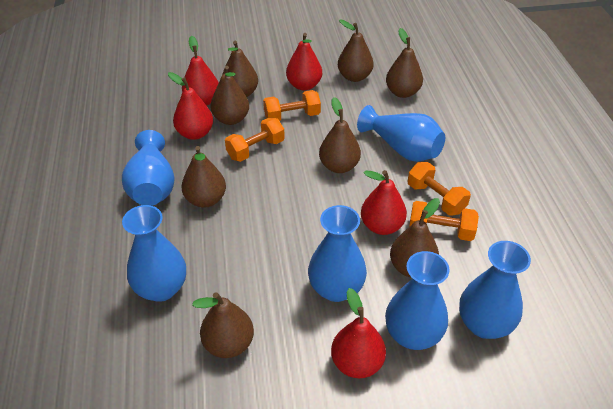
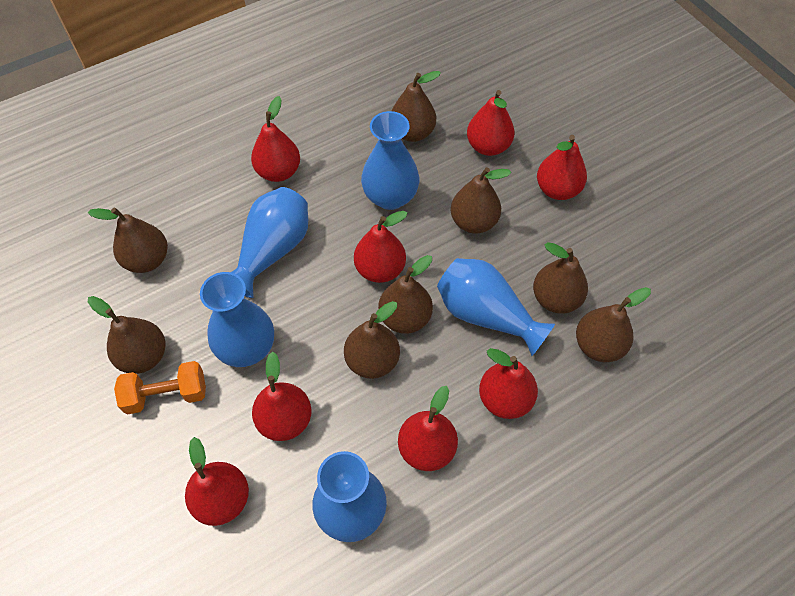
blue vase: 6 -> 5
orange dumbbell: 4 -> 1
red pear: 5 -> 8

